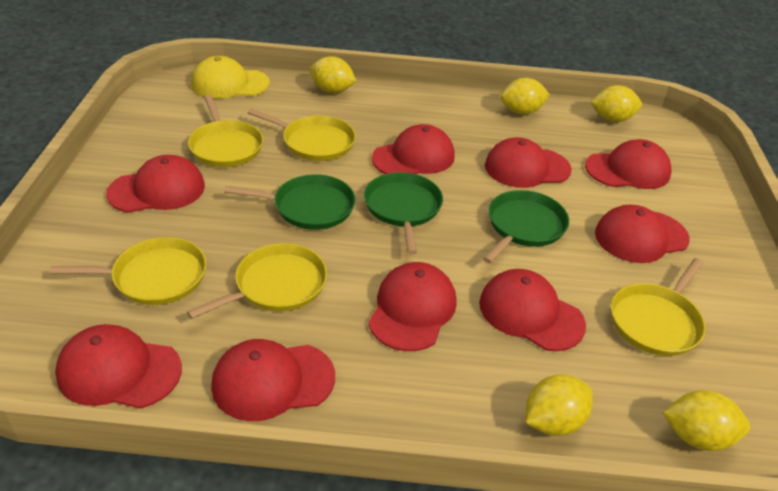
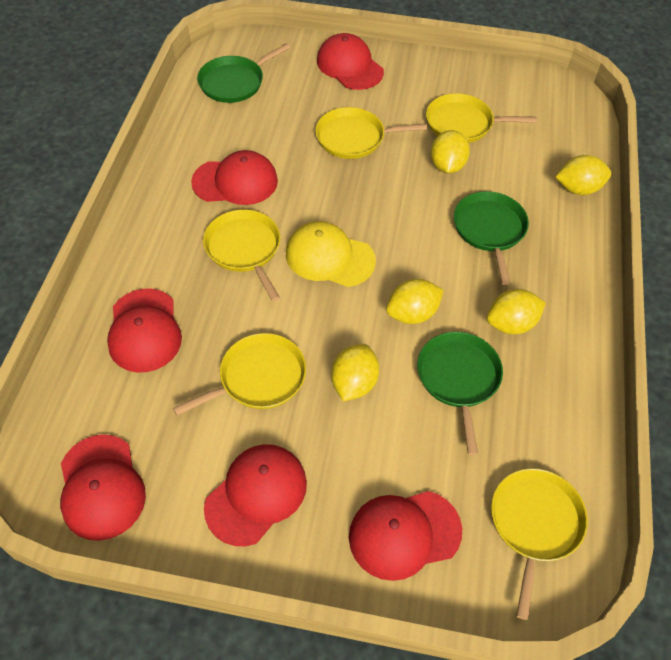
red cap: 9 -> 6

